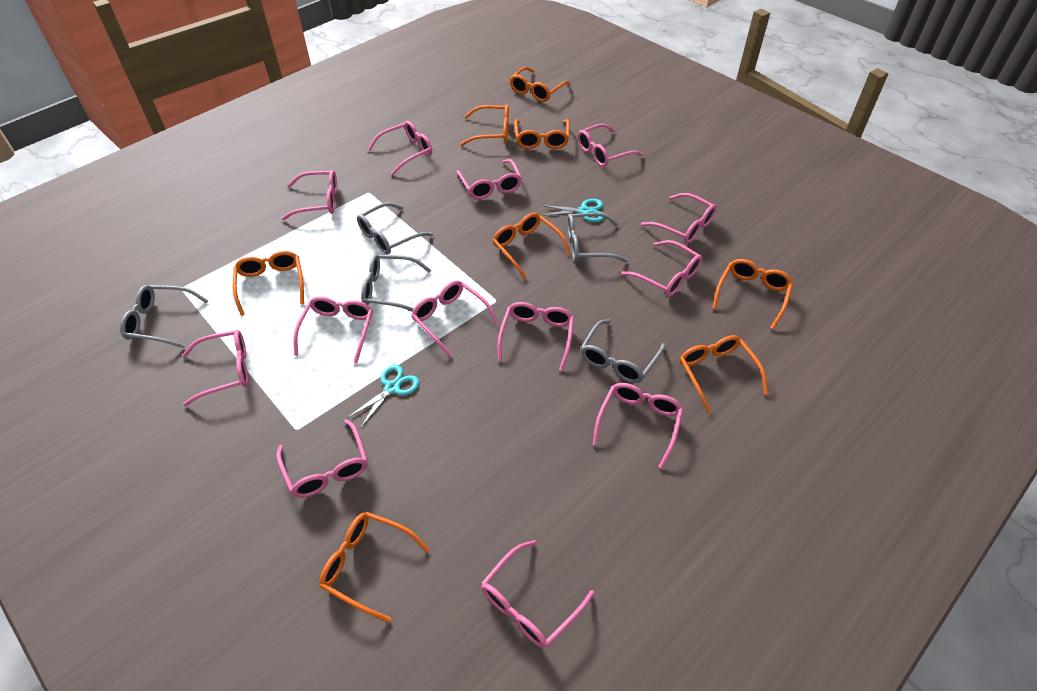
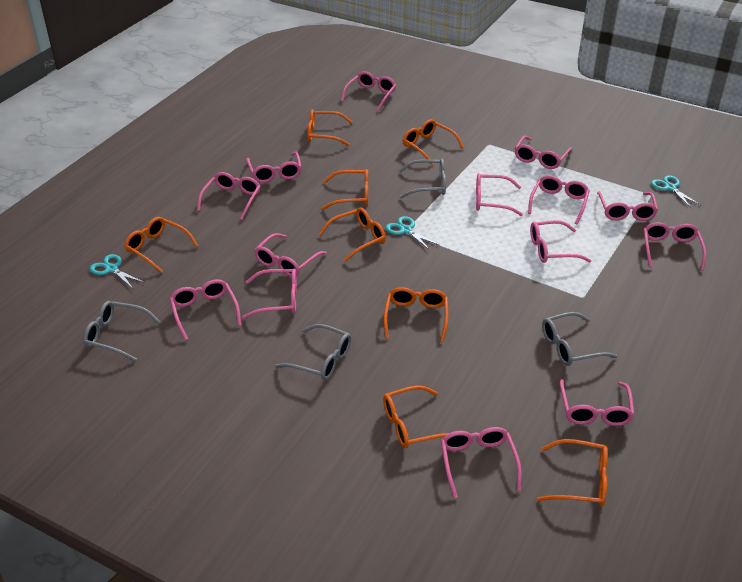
grey glasses: 5 -> 4
pink glasses: 13 -> 14
turquoise scissors: 2 -> 3

